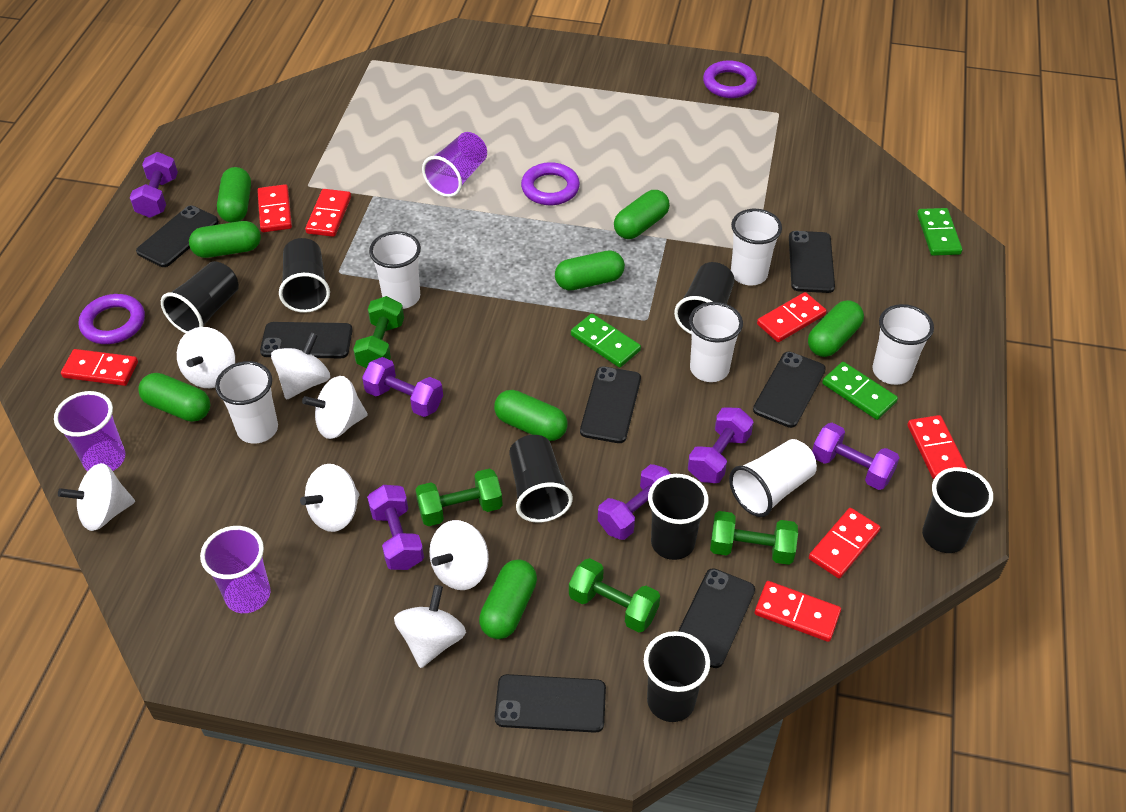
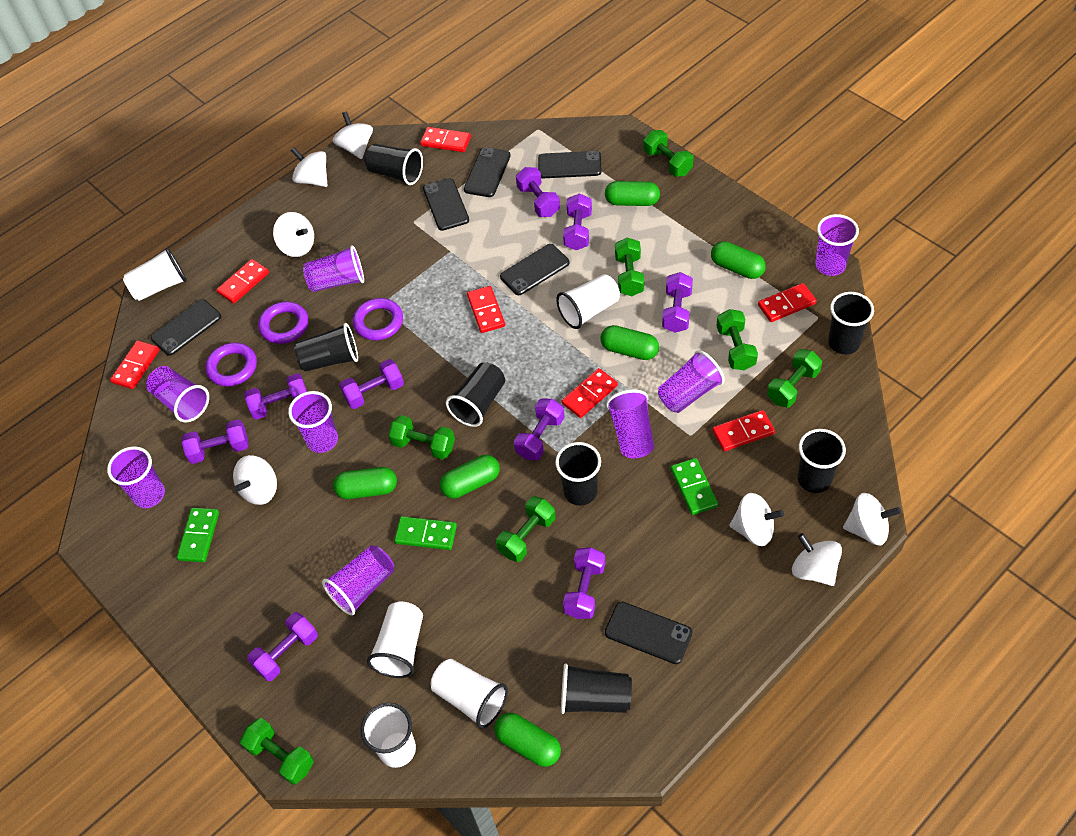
black phone: 7 -> 6
green capsule: 8 -> 6
green dumbbell: 4 -> 7
purple cup: 3 -> 8
purple dumbbell: 6 -> 9
white cup: 6 -> 5

